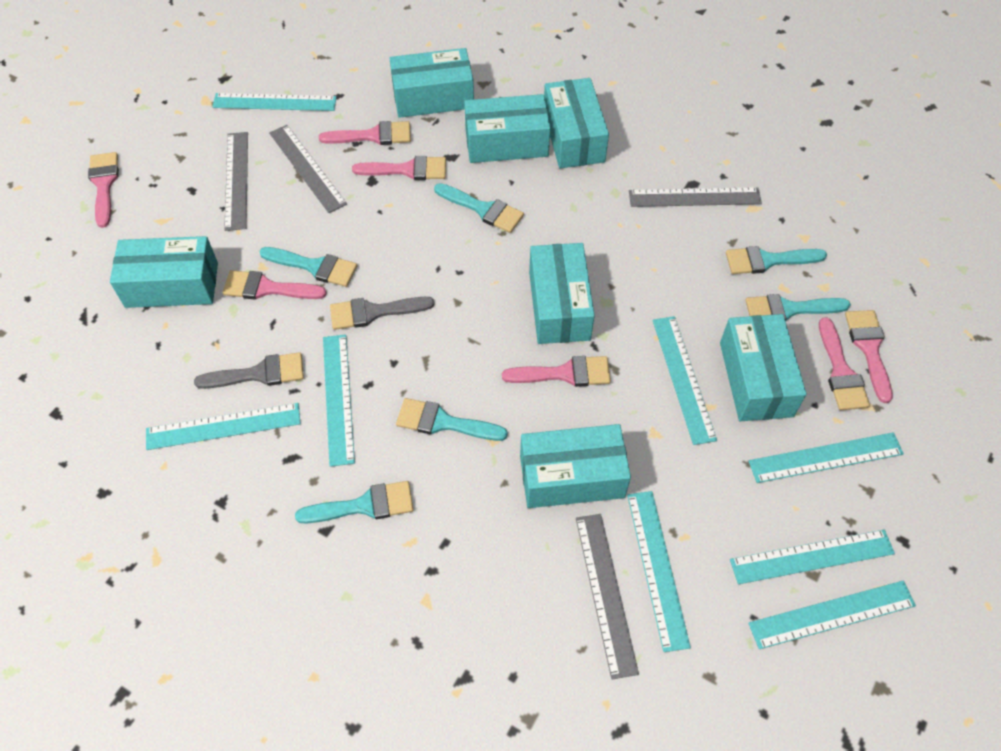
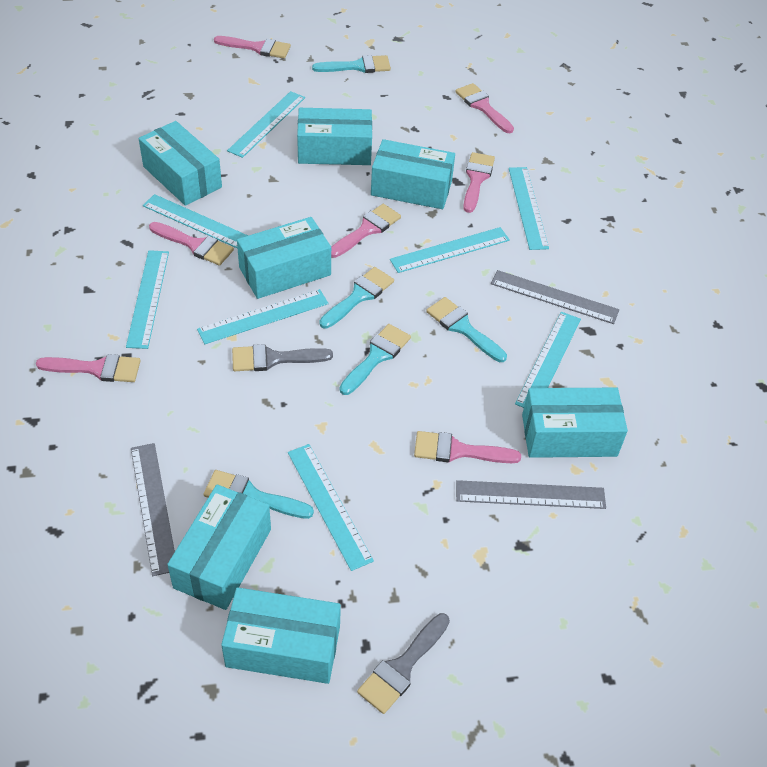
grey ruler: 4 -> 3
turquoise brush: 6 -> 5

